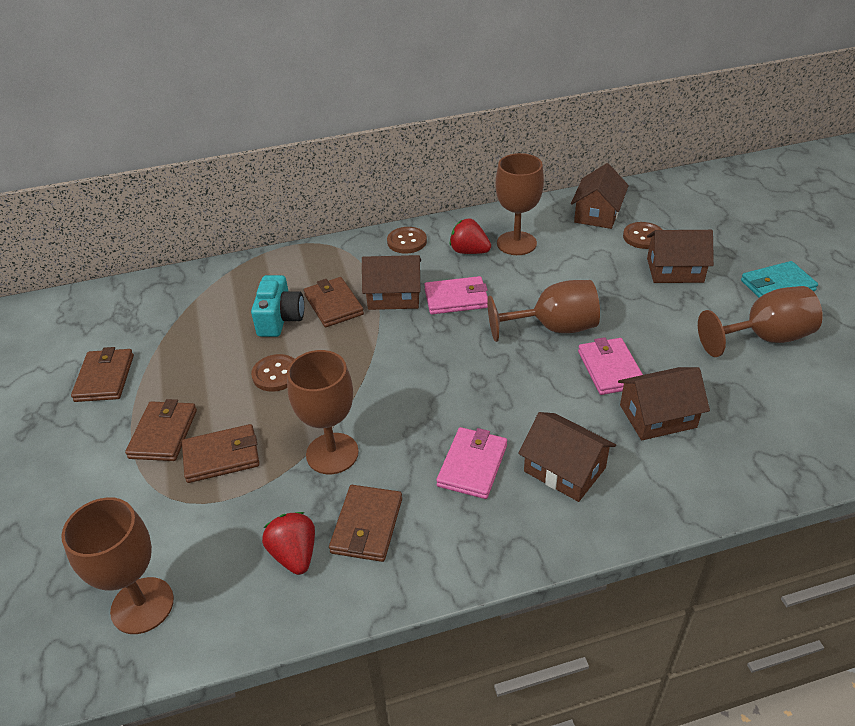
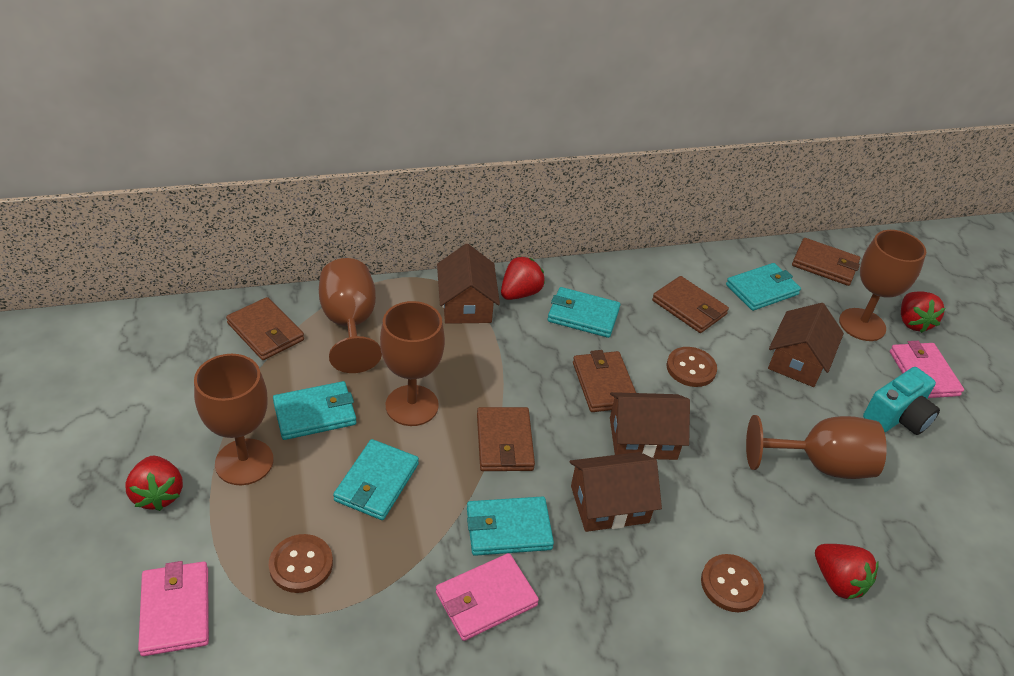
brown house: 5 -> 4
red strawberry: 2 -> 4
turquoise wallet: 1 -> 5

